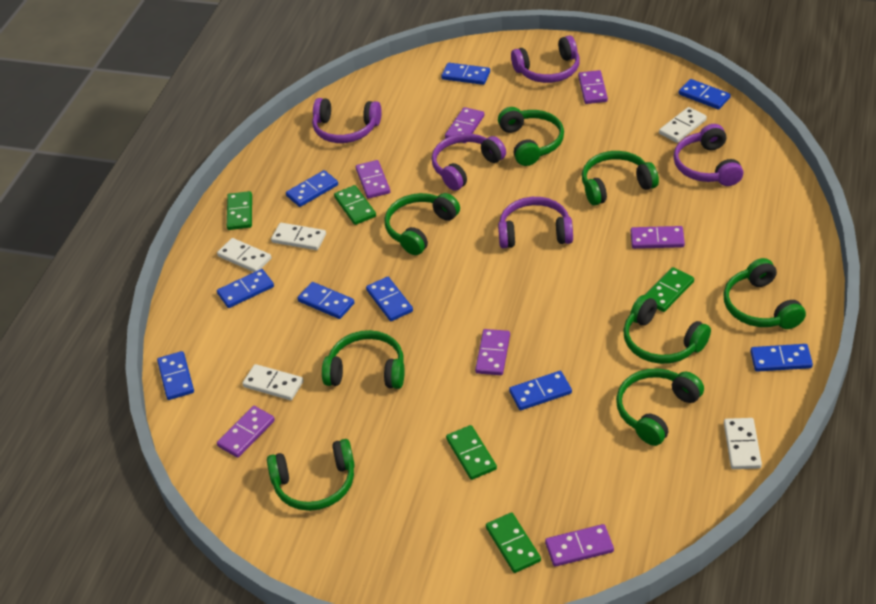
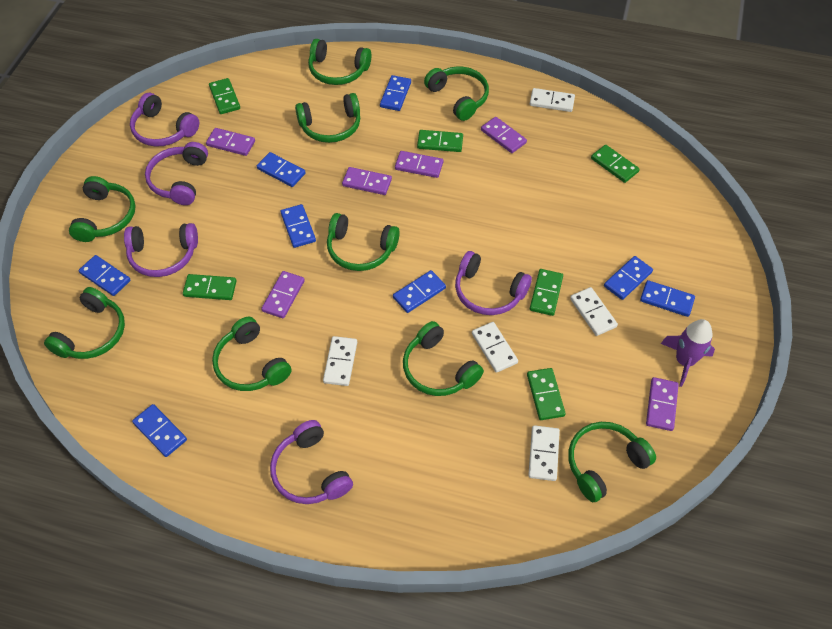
blue domino: 9 -> 8
green domino: 5 -> 6
green headphones: 8 -> 9
purple domino: 7 -> 6
purple rocket: 0 -> 1

